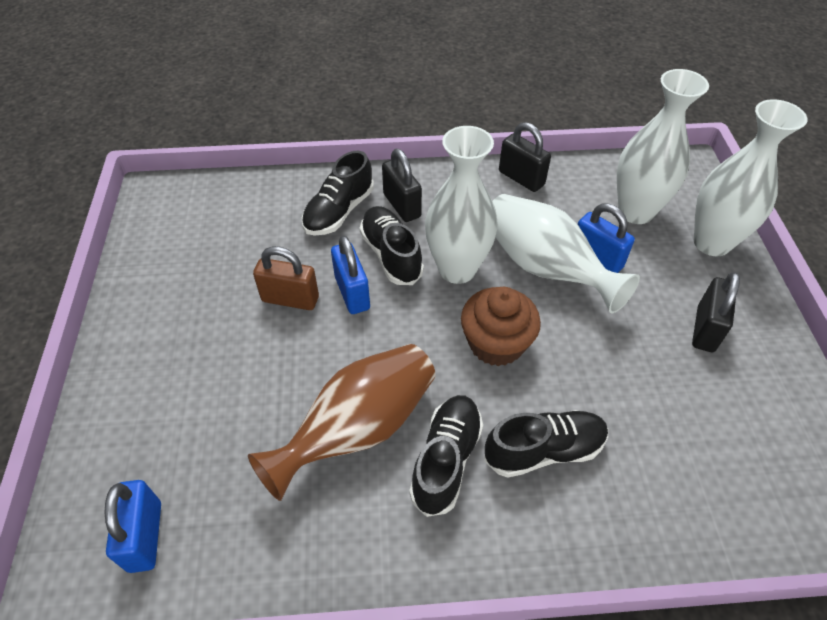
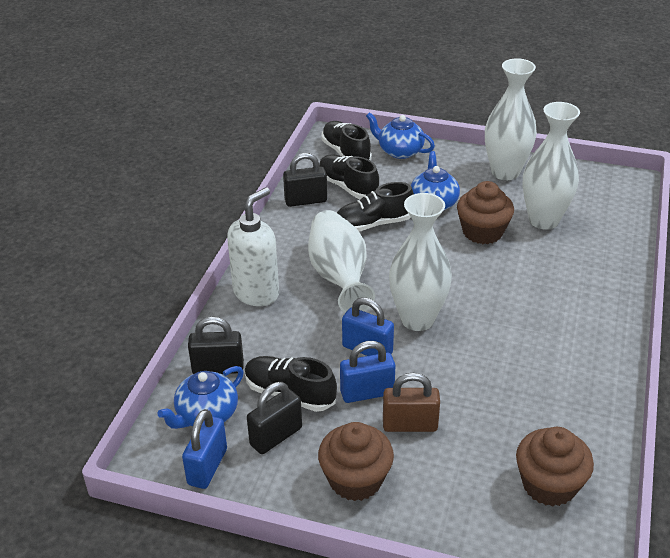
blue teapot: 0 -> 3
brown cupcake: 1 -> 3
brown vase: 1 -> 0
white soap dispenser: 0 -> 1

